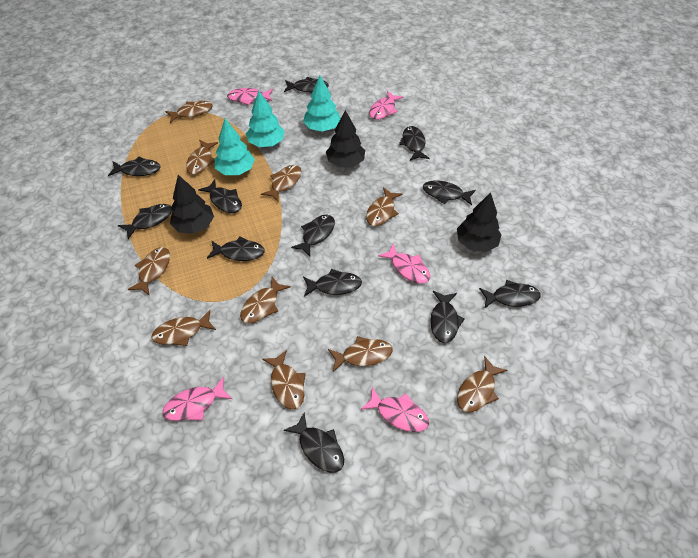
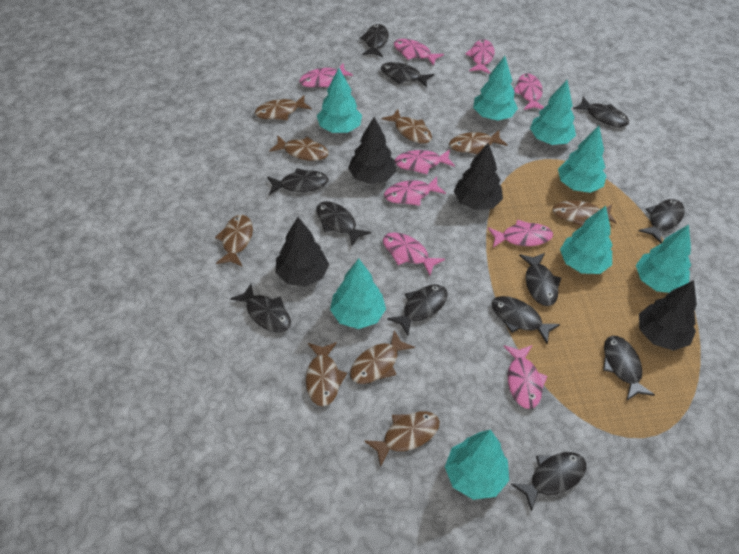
black tree: 3 -> 4
brown fish: 10 -> 9
pink fish: 5 -> 9
turquoise tree: 3 -> 8

